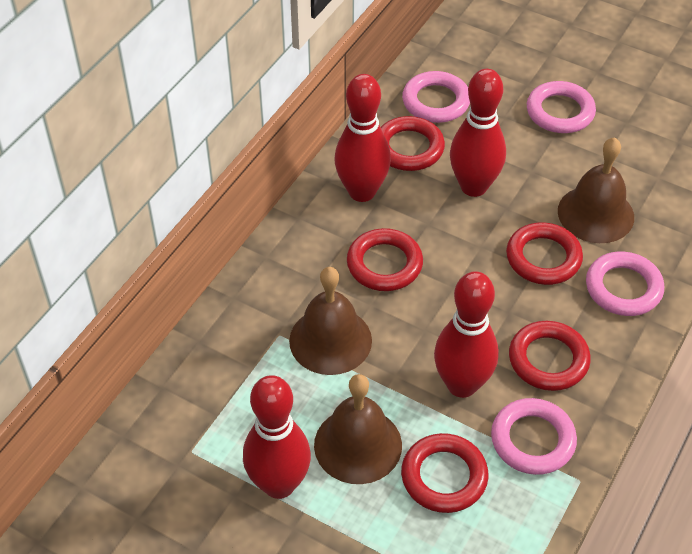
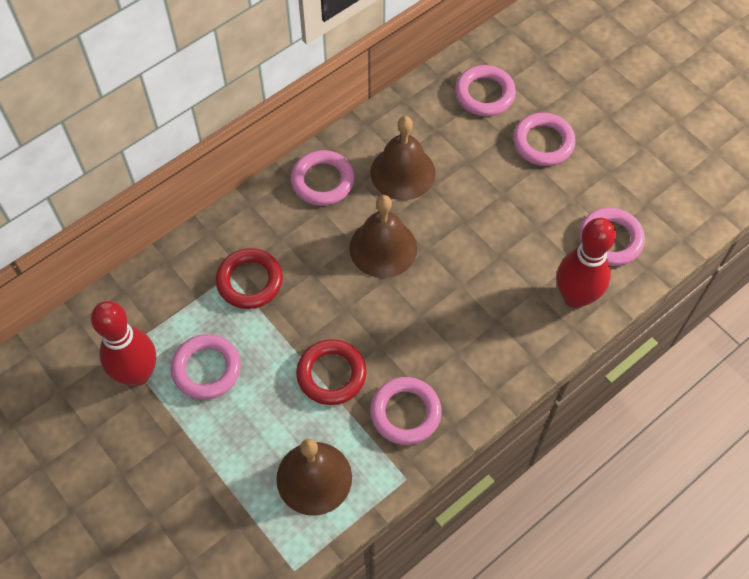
pink ring: 4 -> 6
red bowling pin: 4 -> 2
red ring: 5 -> 2

